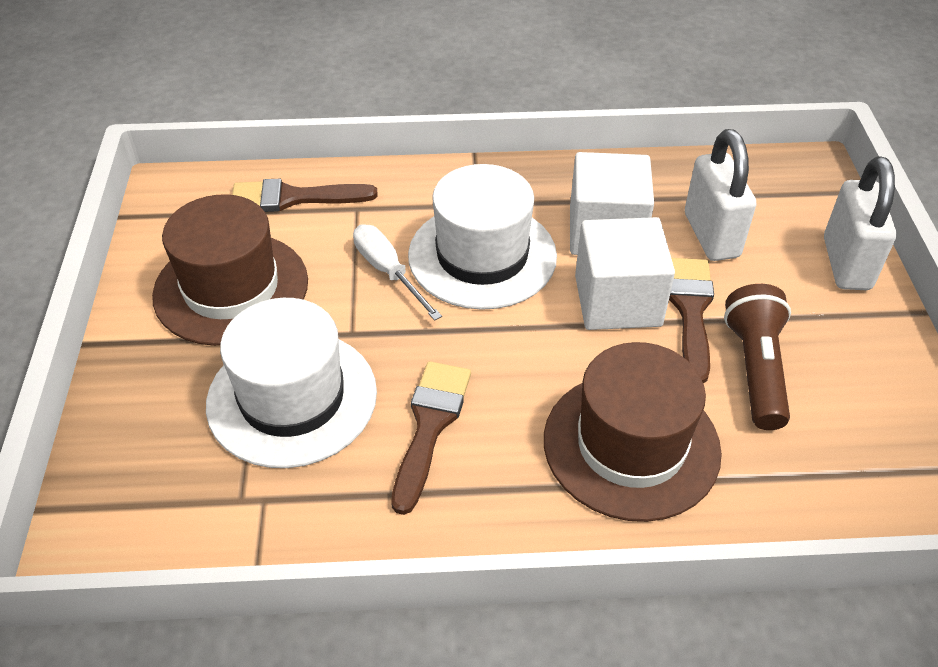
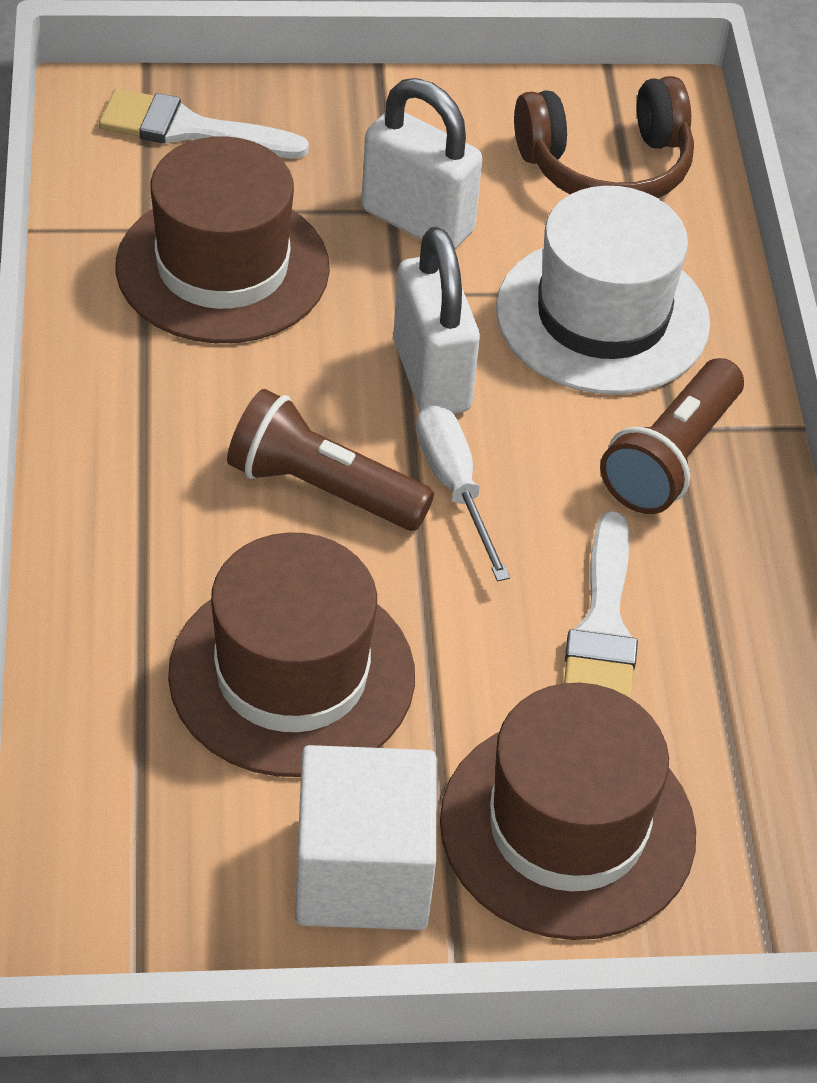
brown brush: 3 -> 0
brown flashlight: 1 -> 2
brown hat: 2 -> 3
brown headphones: 0 -> 1
white brush: 0 -> 2
white cube: 2 -> 1
white hat: 2 -> 1

